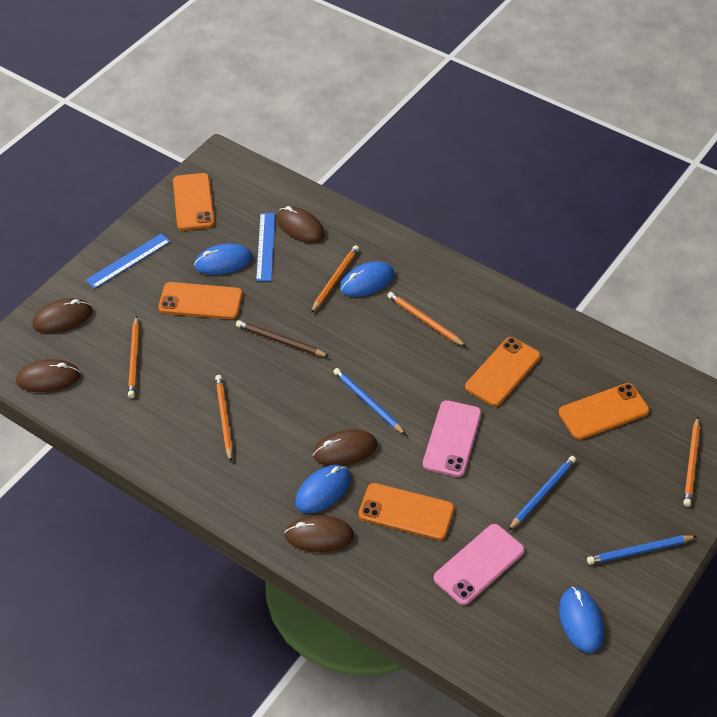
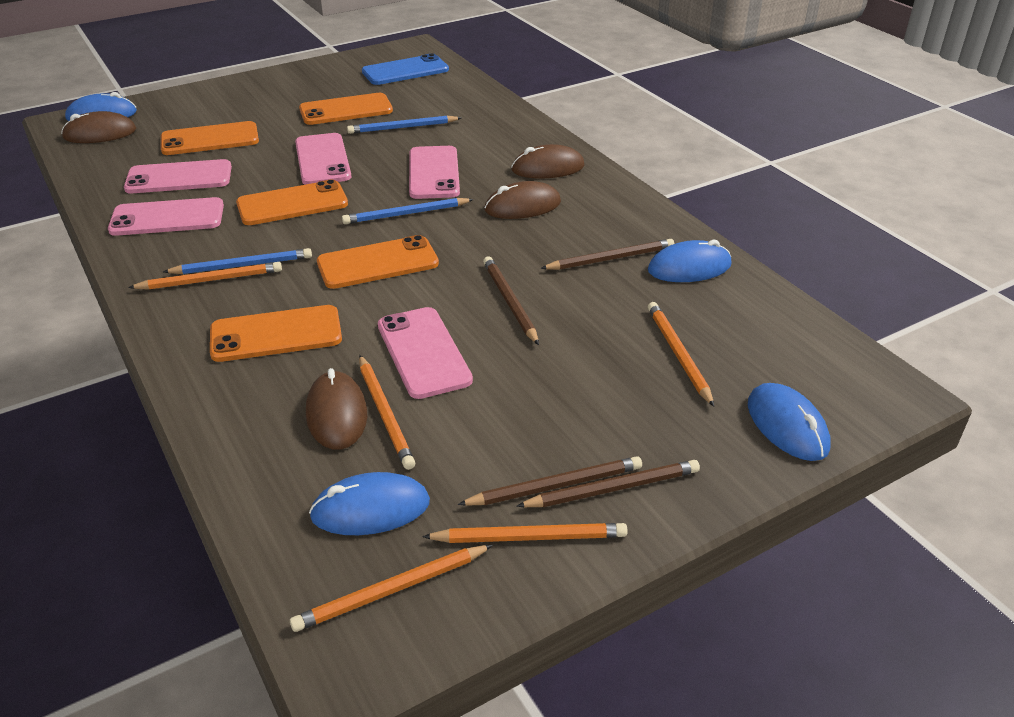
blue phone: 0 -> 1
blue ruler: 2 -> 0
brown mouse: 5 -> 4
brown pencil: 1 -> 4
pink phone: 2 -> 5

